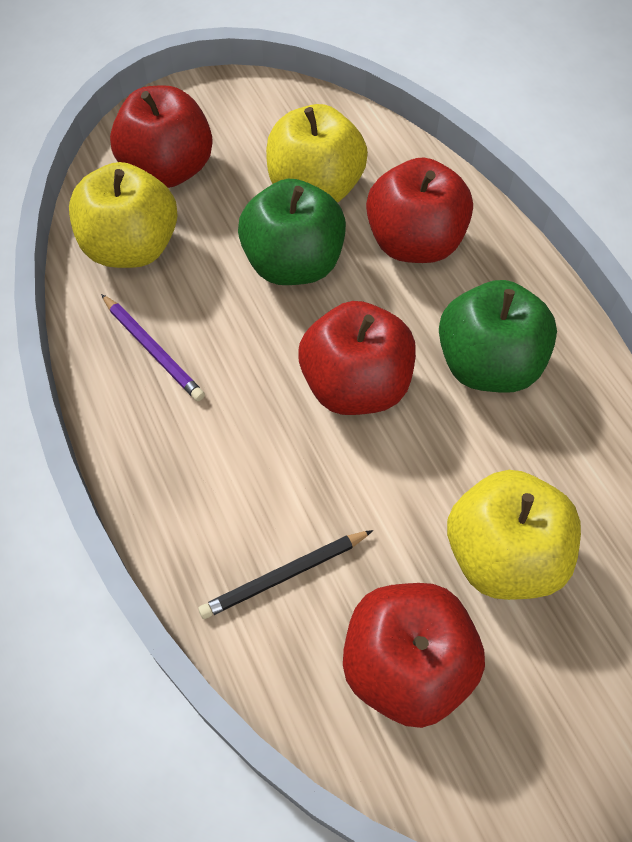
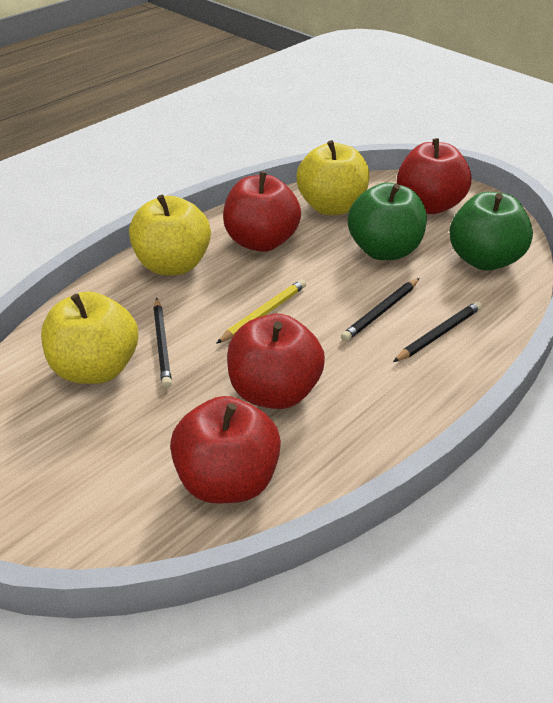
black pencil: 1 -> 3
purple pencil: 1 -> 0
yellow pencil: 0 -> 1

